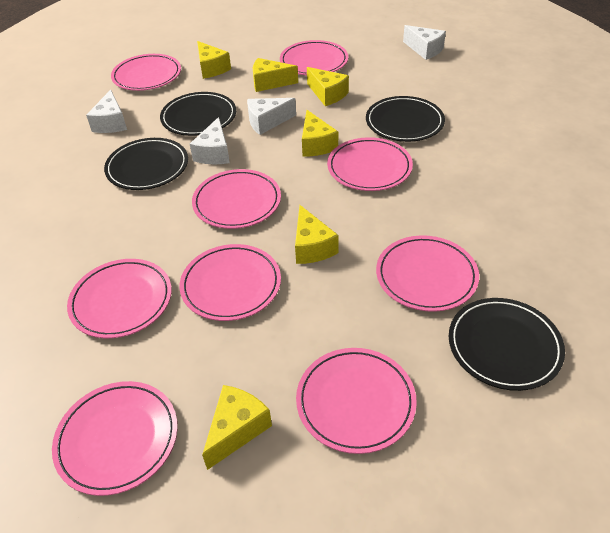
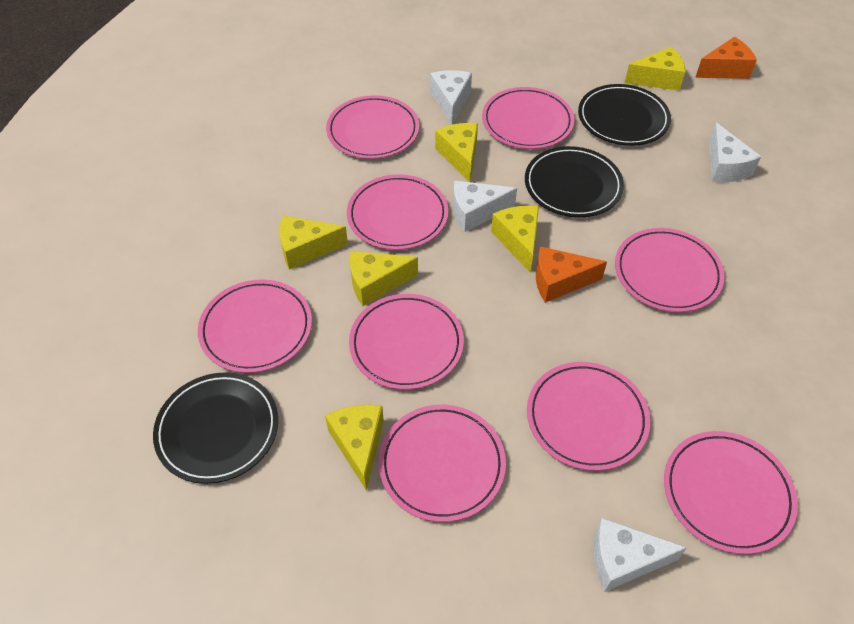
black plate: 4 -> 3
orange cheese: 0 -> 2

